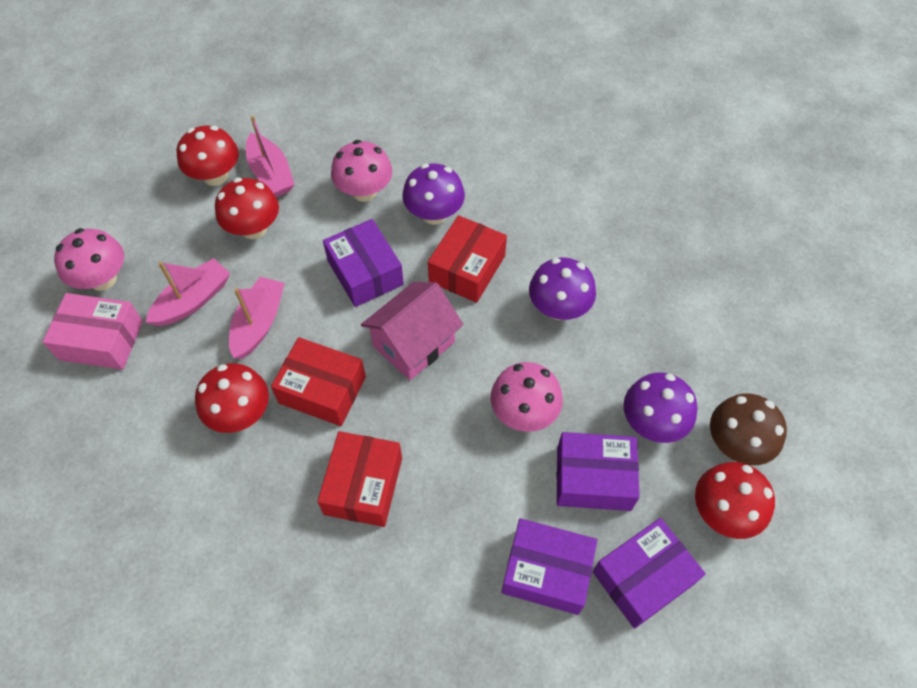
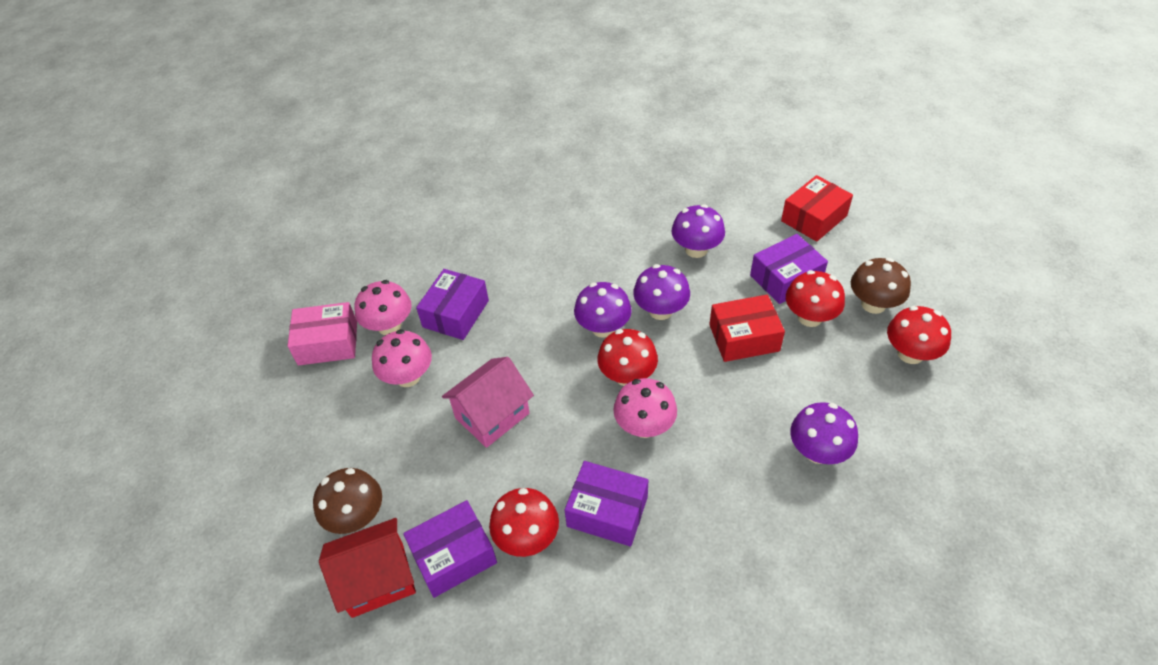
brown mushroom: 1 -> 2
pink boat: 3 -> 0
purple mushroom: 3 -> 4
red box: 3 -> 2
red house: 0 -> 1

